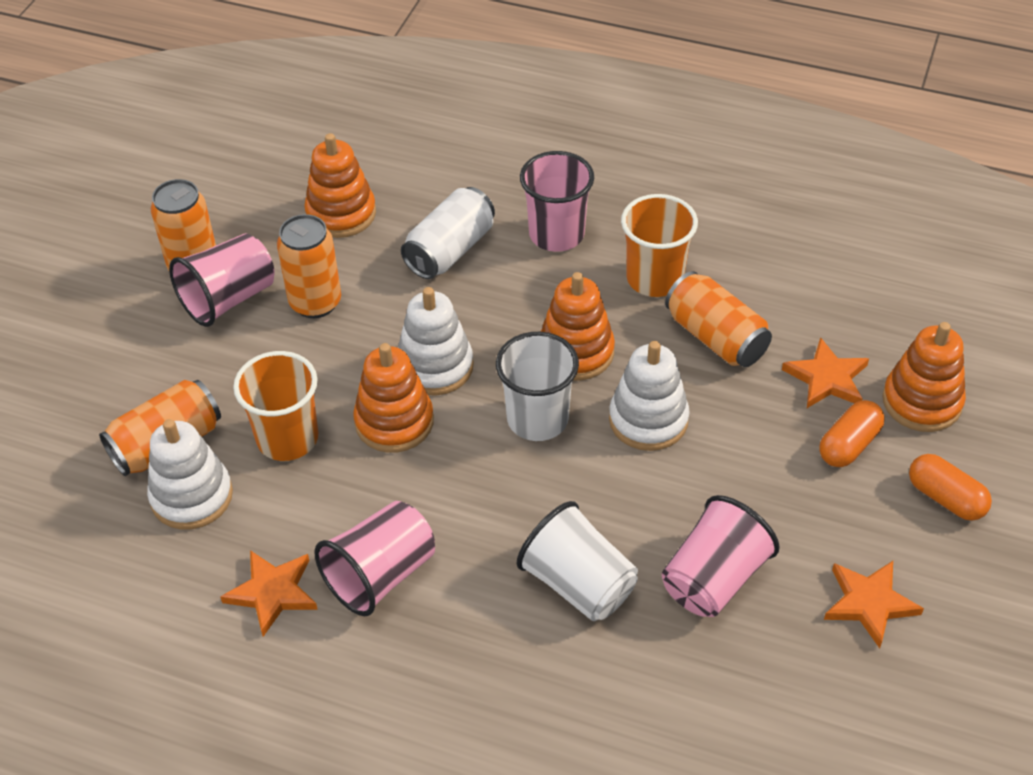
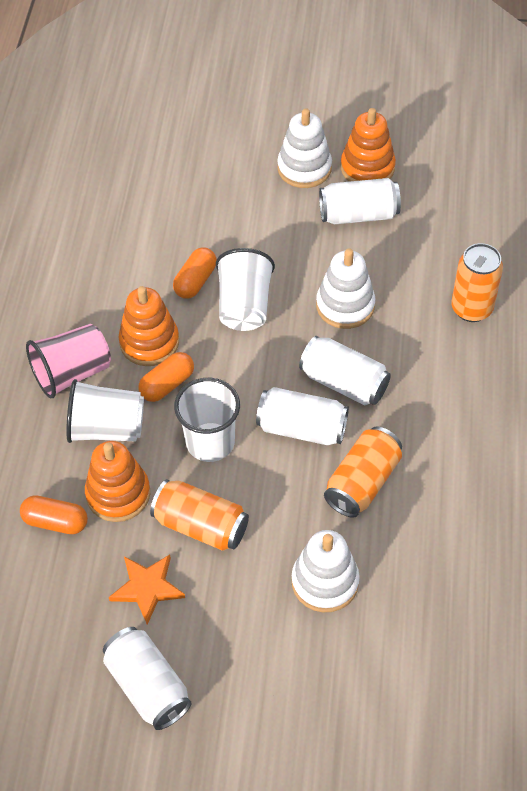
orange can: 4 -> 3
orange capsule: 2 -> 3
orange cup: 2 -> 0
orange stacking toy: 4 -> 3
orange star: 3 -> 1
pink cup: 4 -> 1
white can: 1 -> 4
white cup: 2 -> 3

